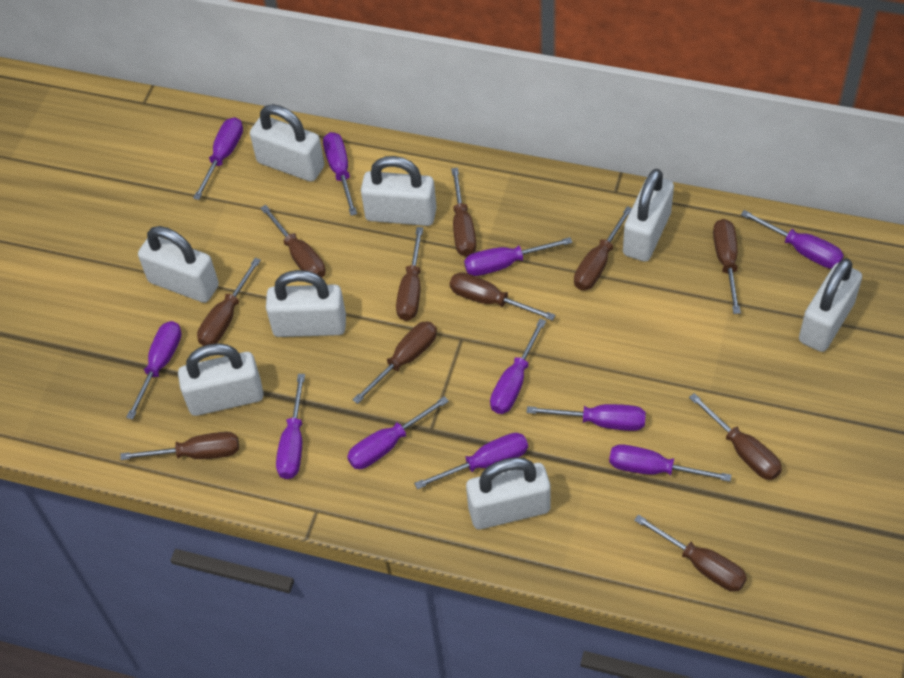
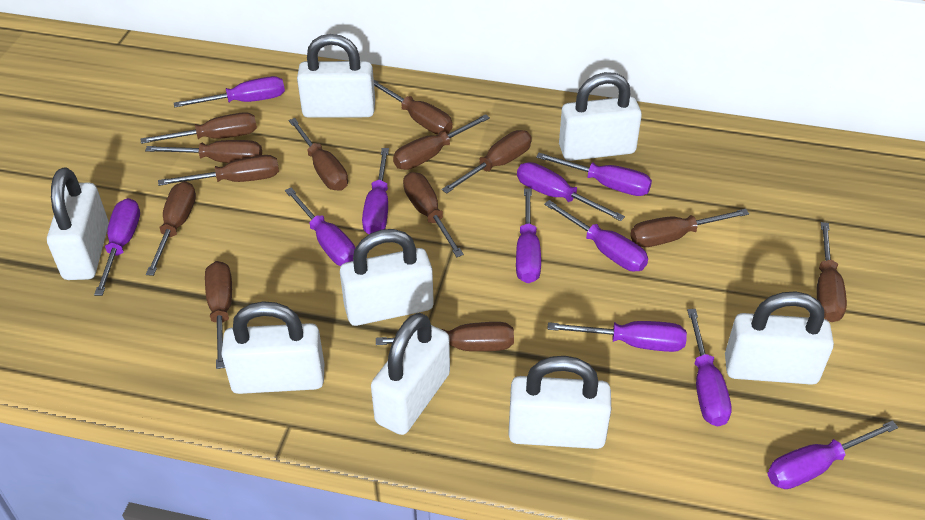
brown screwdriver: 11 -> 13

